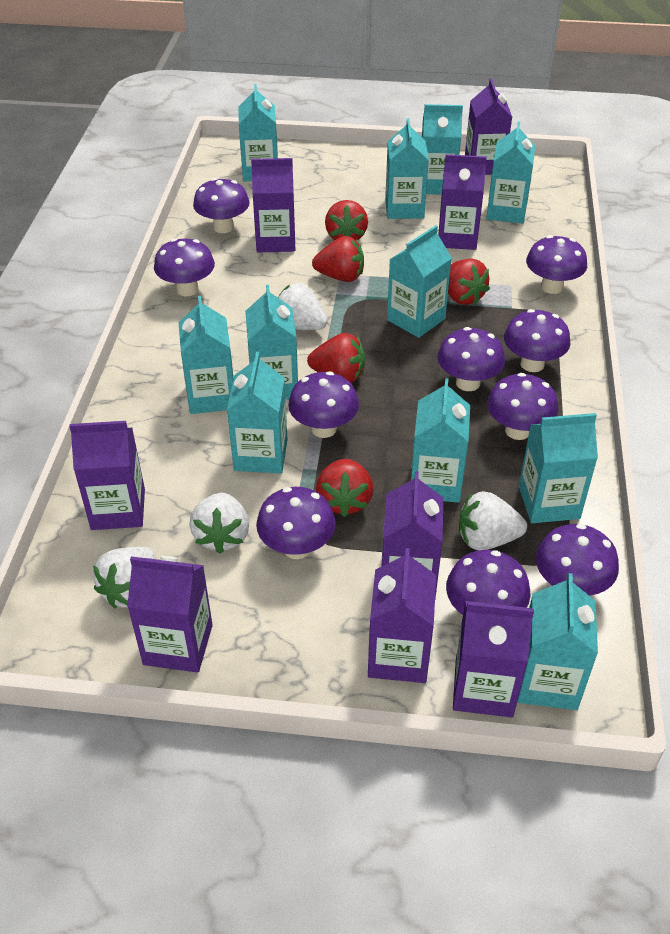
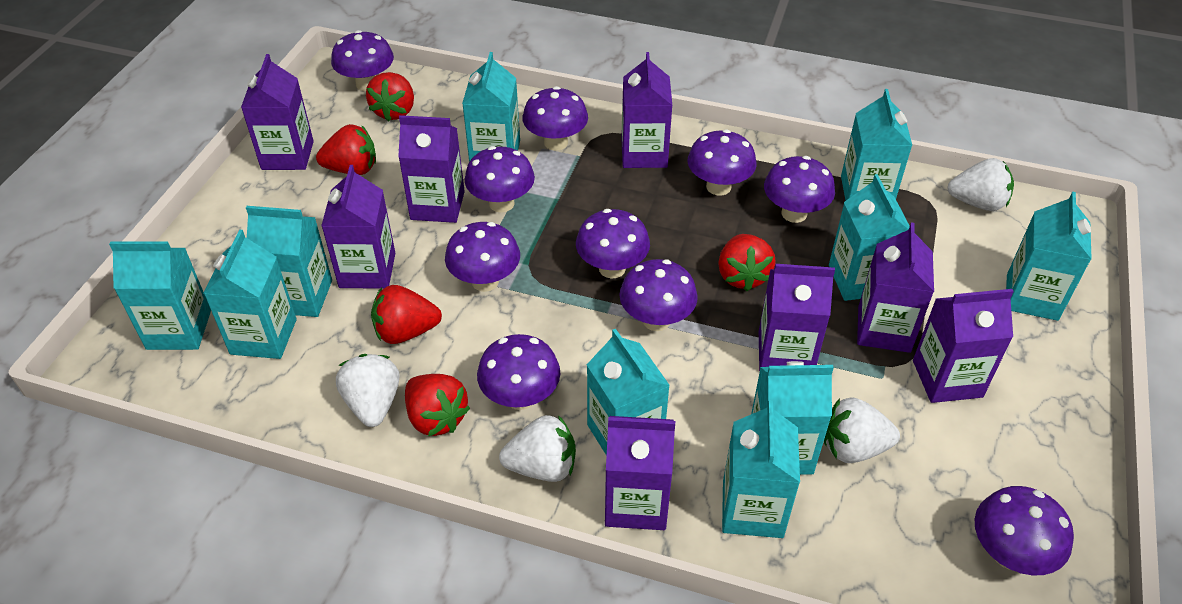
turquoise carton: 11 -> 10

